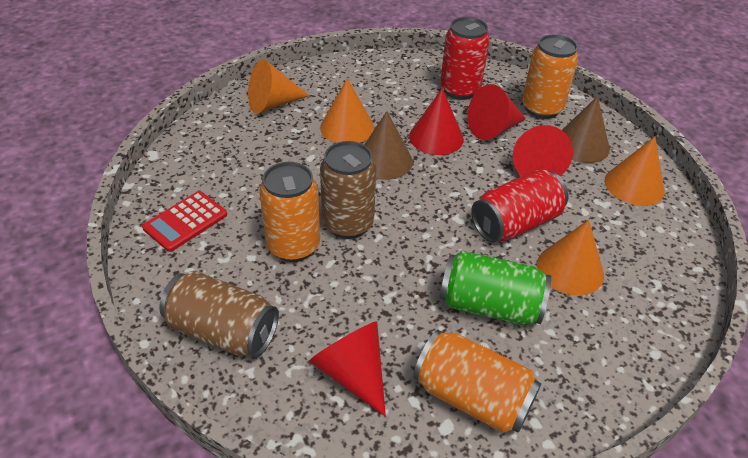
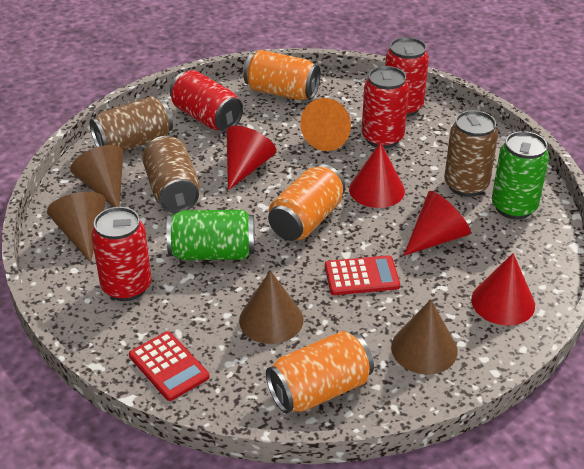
brown can: 2 -> 3
brown cone: 2 -> 4
green can: 1 -> 2
orange cone: 4 -> 1
red calculator: 1 -> 2
red can: 2 -> 4

